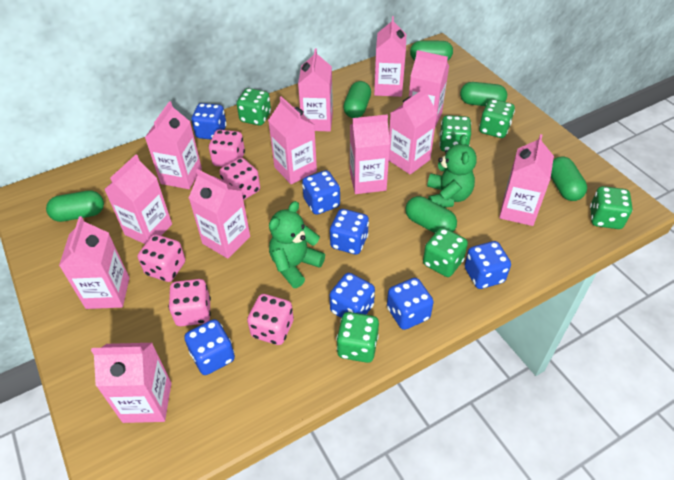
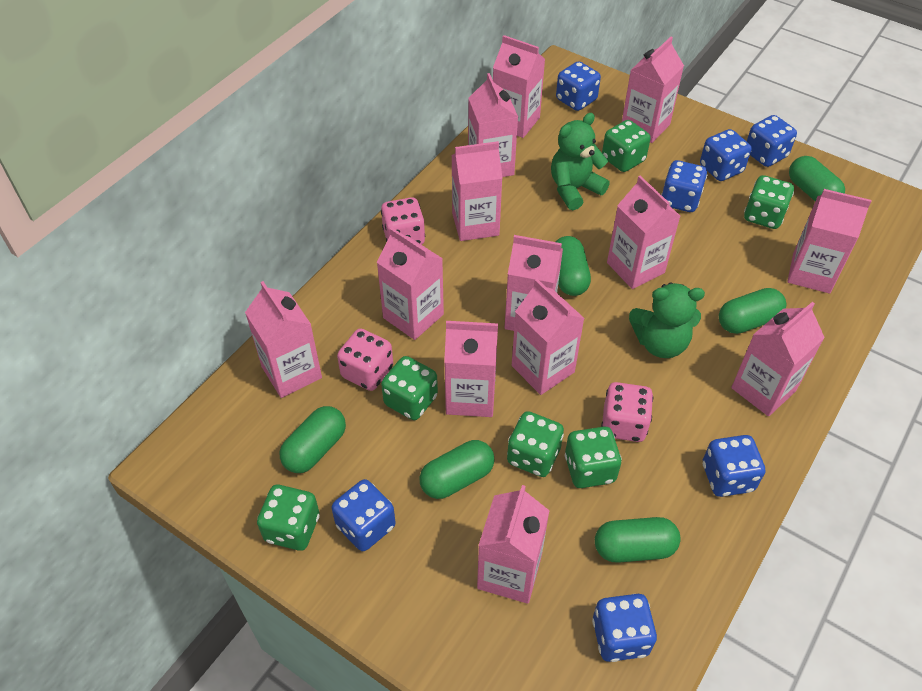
pink carton: 12 -> 13
pink dice: 5 -> 3

